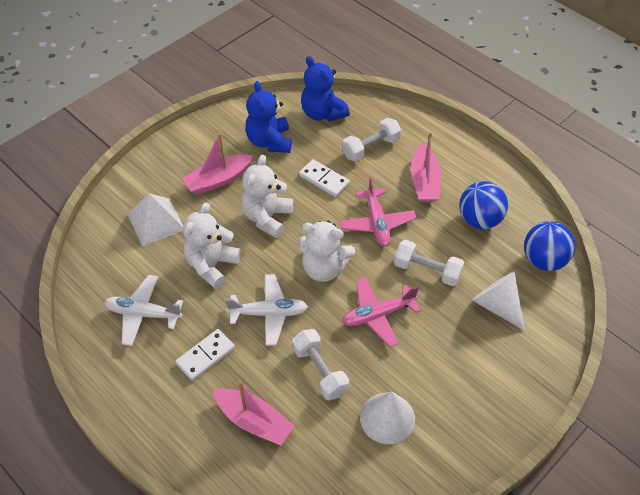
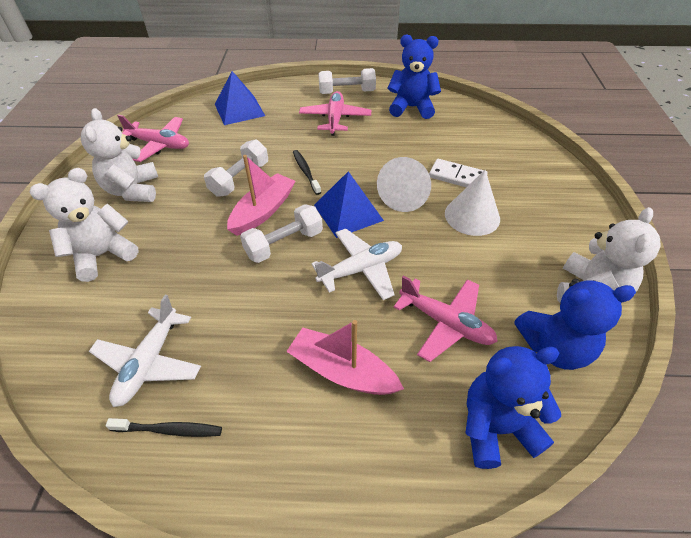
black toothbrush: 0 -> 2
blue ball: 2 -> 0
blue pyramid: 0 -> 2
blue teddy bear: 2 -> 3
pink boat: 3 -> 2
pink plane: 2 -> 3
white domino: 2 -> 1
white pyramid: 1 -> 0

